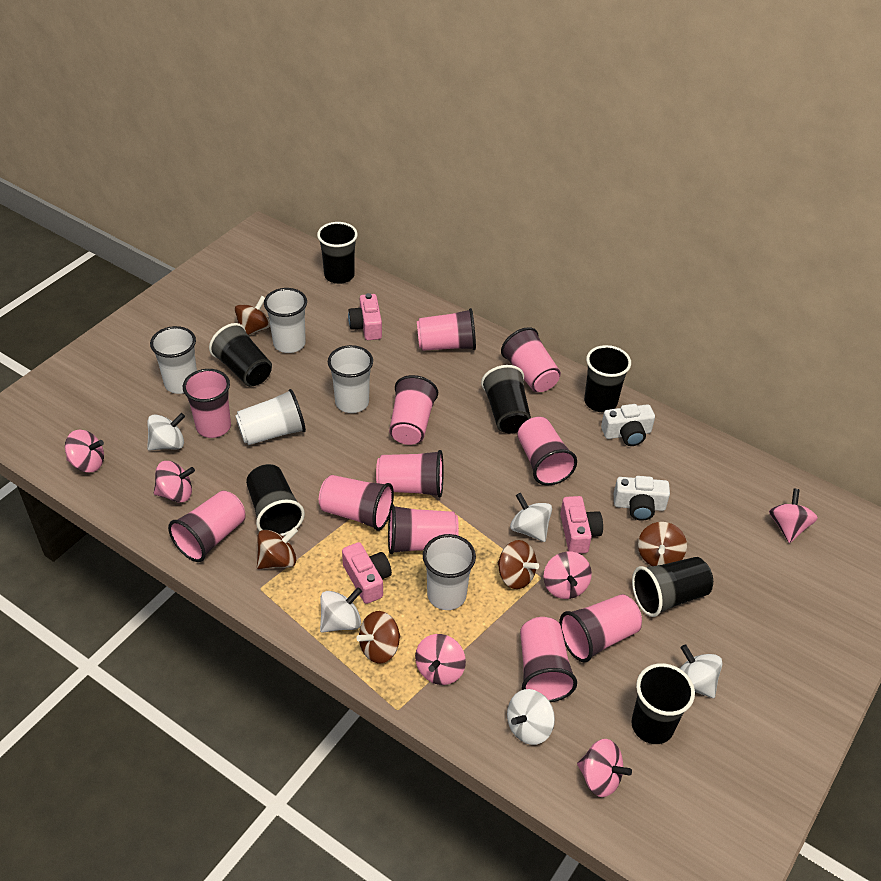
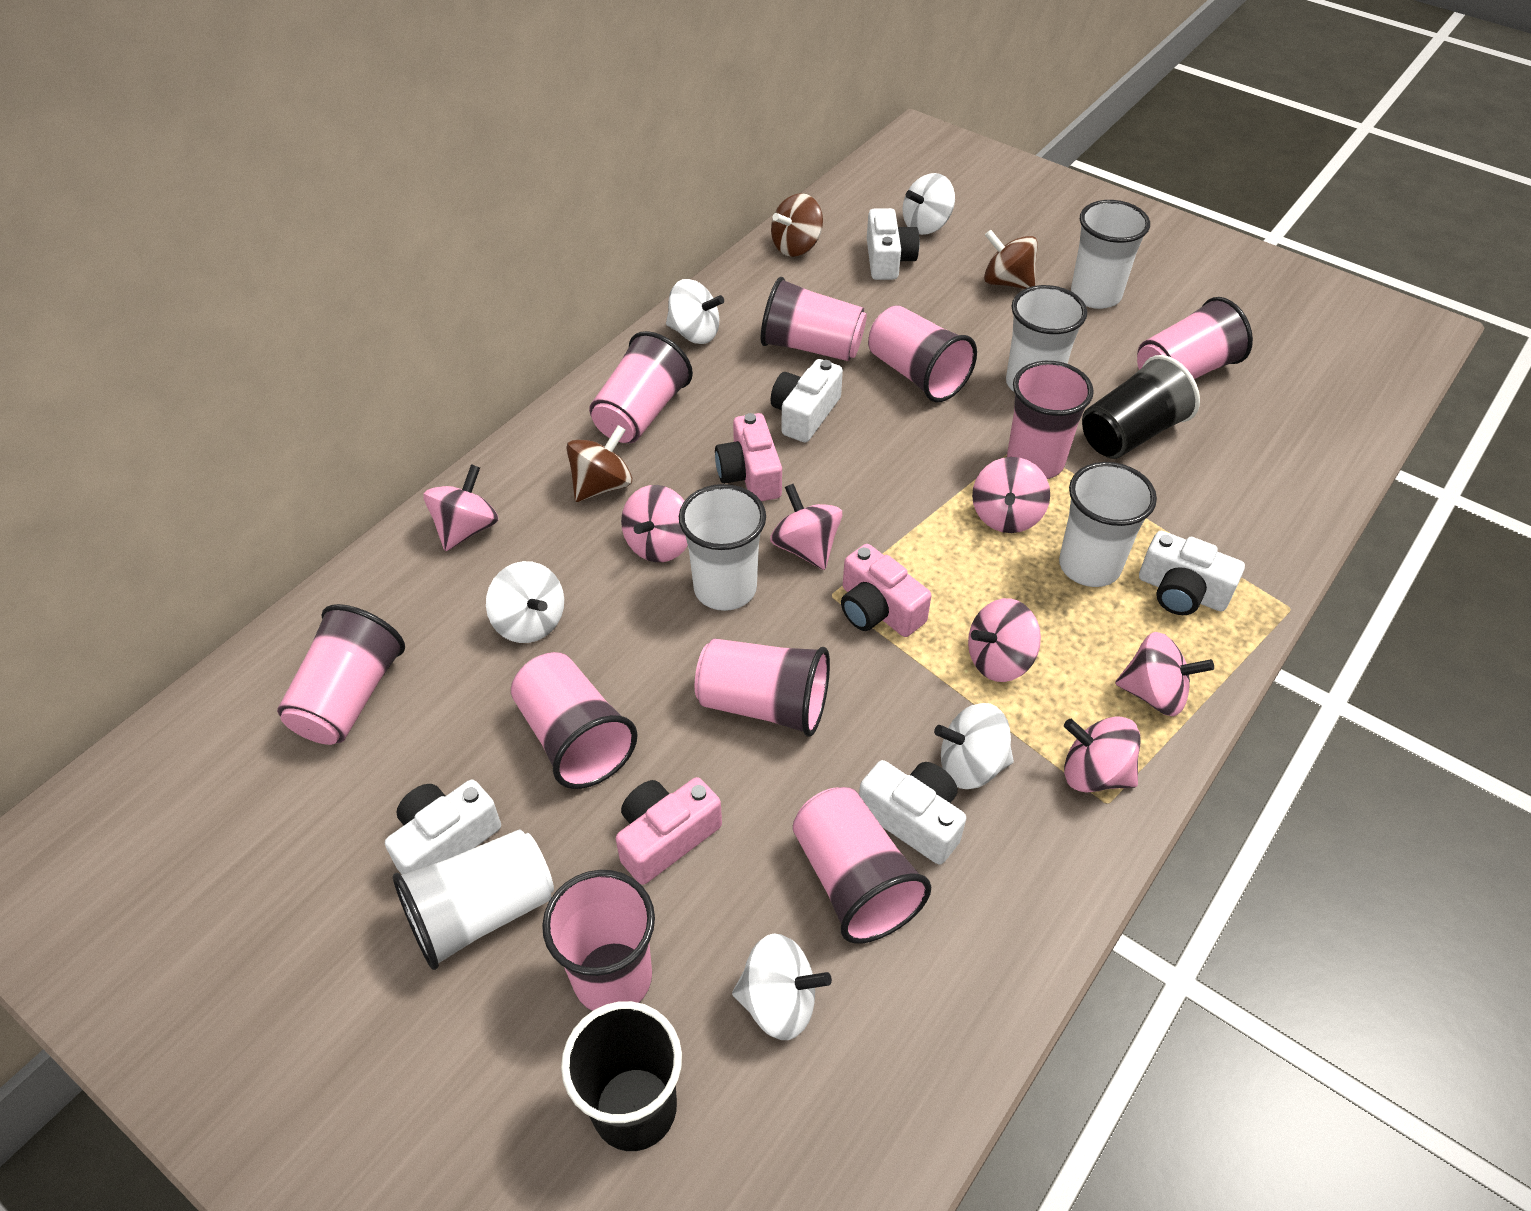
black cup: 7 -> 2
brown spinning top: 5 -> 3
pink cup: 11 -> 10
pink spinning top: 6 -> 7
white camera: 2 -> 5

